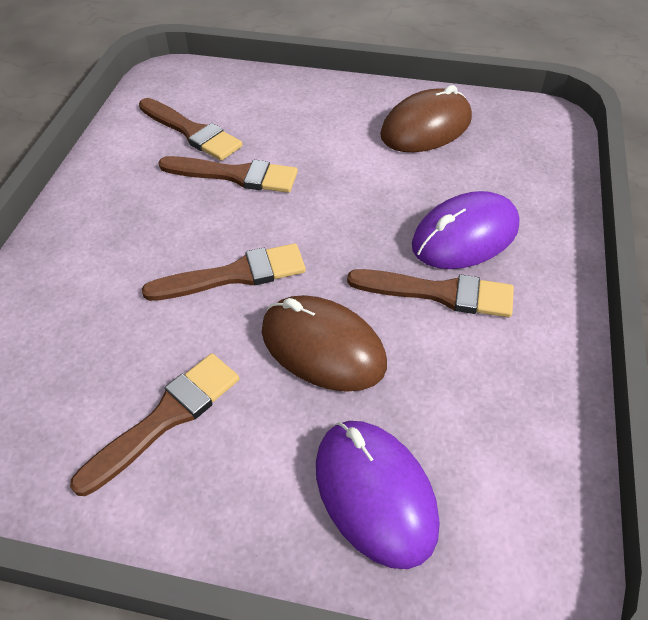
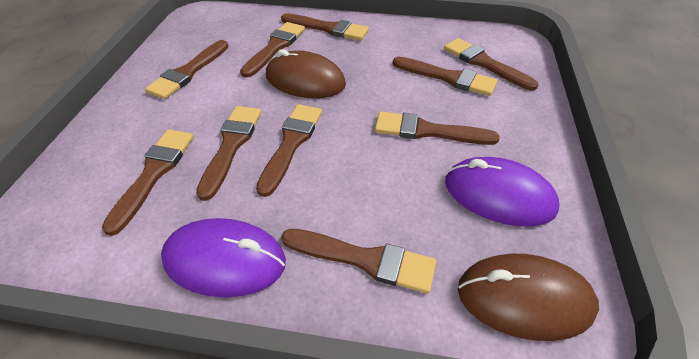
brown brush: 5 -> 10

